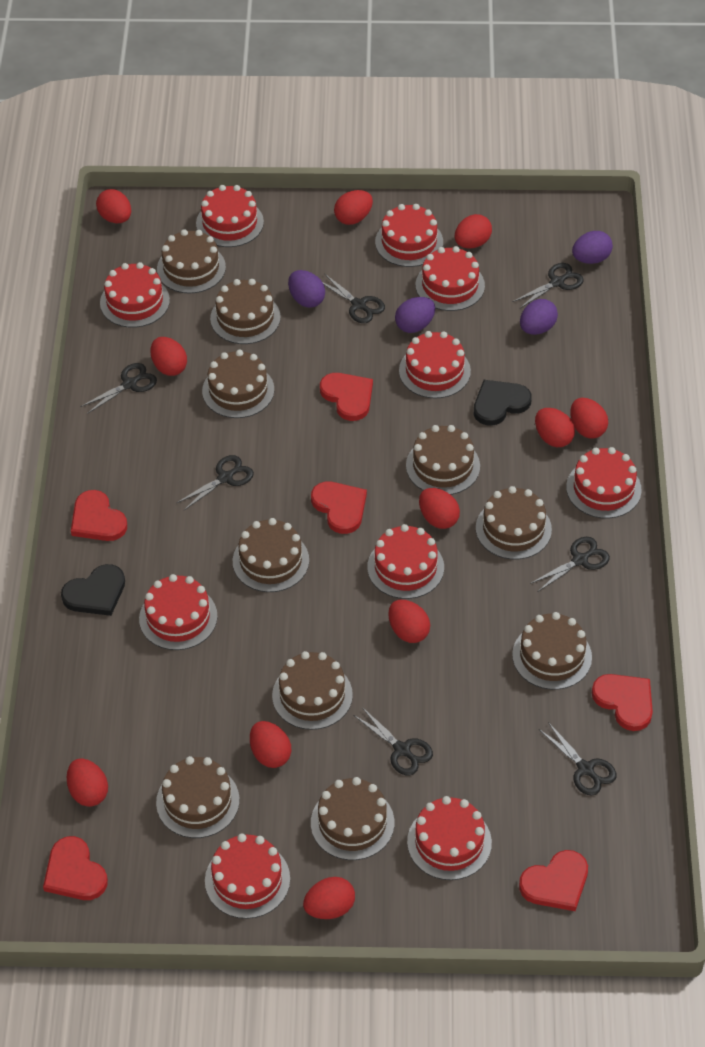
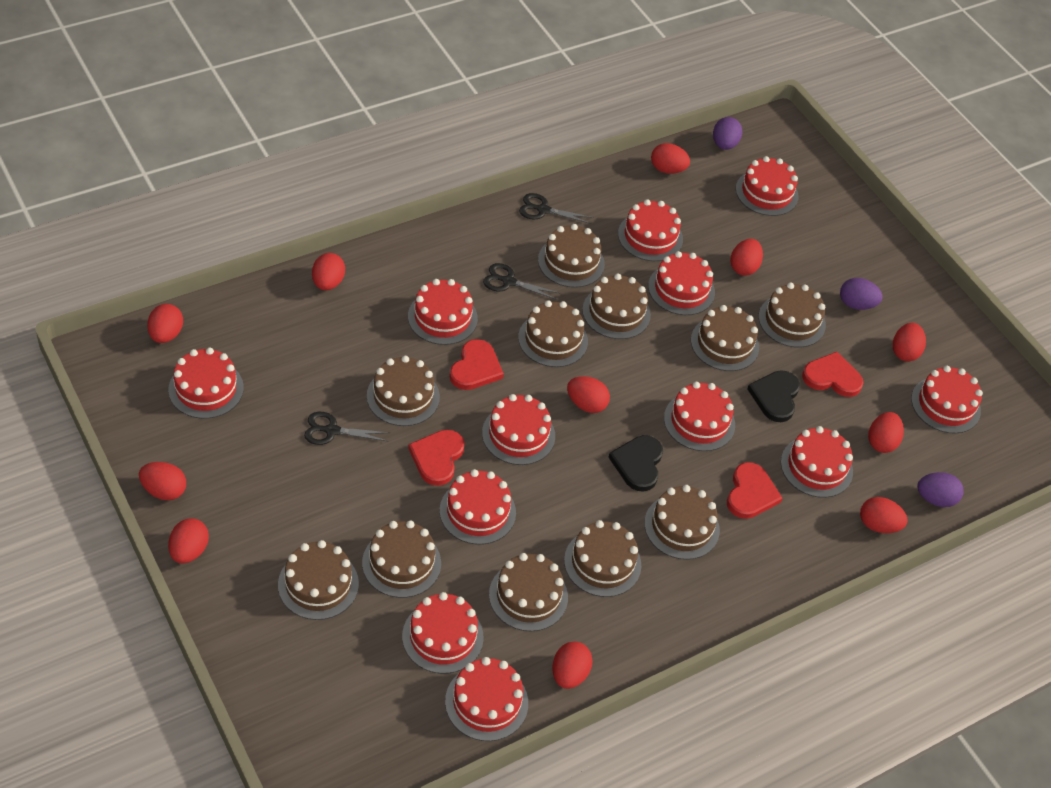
black scissors: 7 -> 3
brown cake: 10 -> 11
purple egg: 4 -> 3
red cake: 10 -> 12
red heart: 6 -> 4

